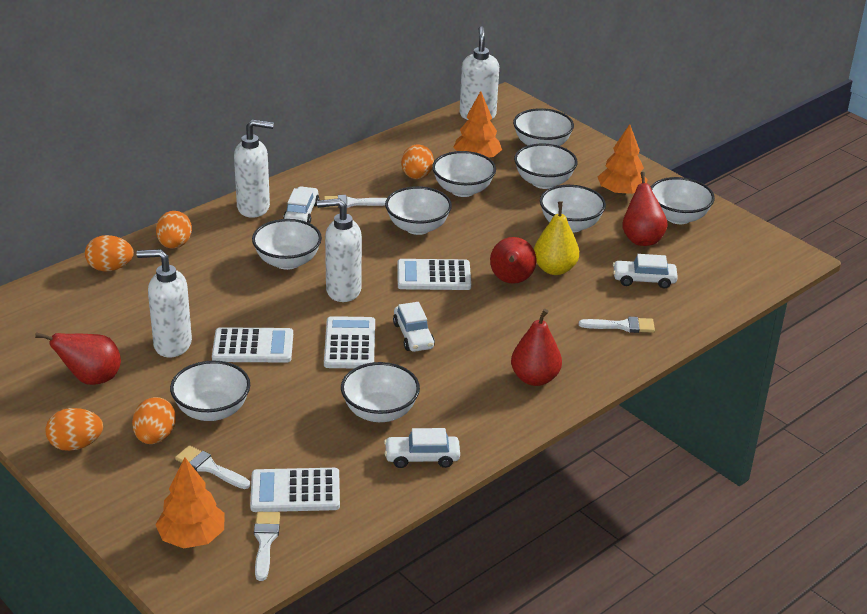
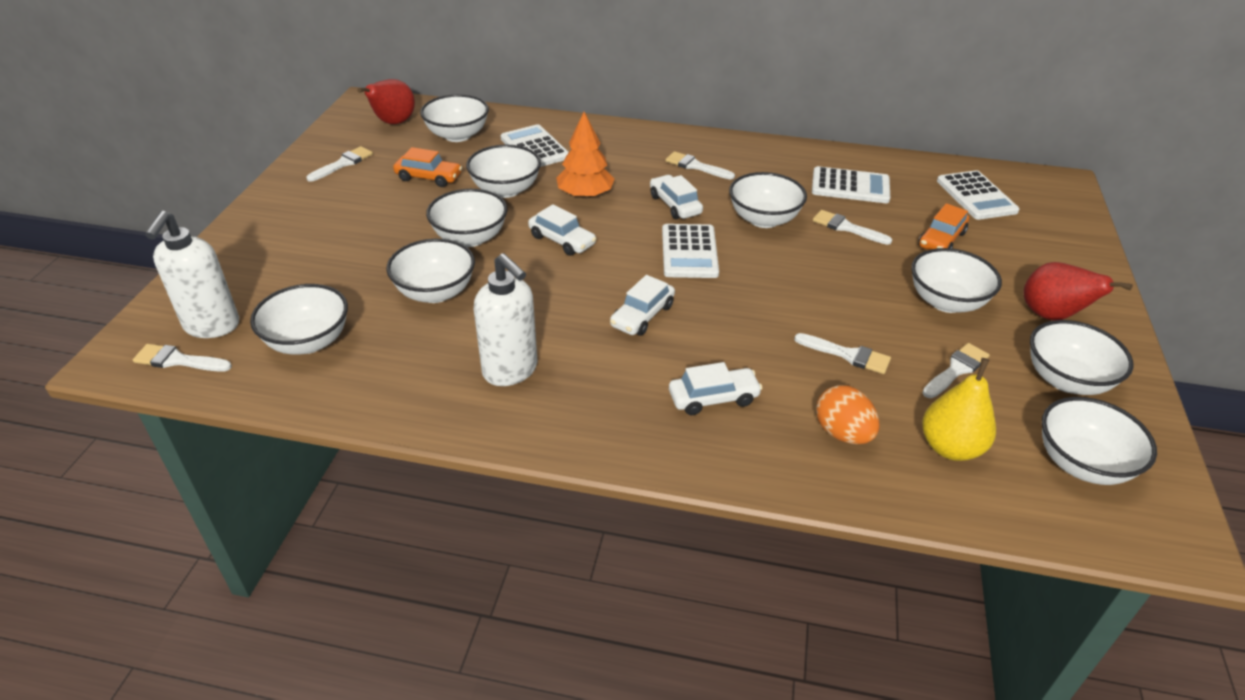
orange car: 0 -> 2
orange egg: 5 -> 1
orange tree: 3 -> 1
red pear: 4 -> 2
white brush: 4 -> 6
white soap dispenser: 4 -> 2

